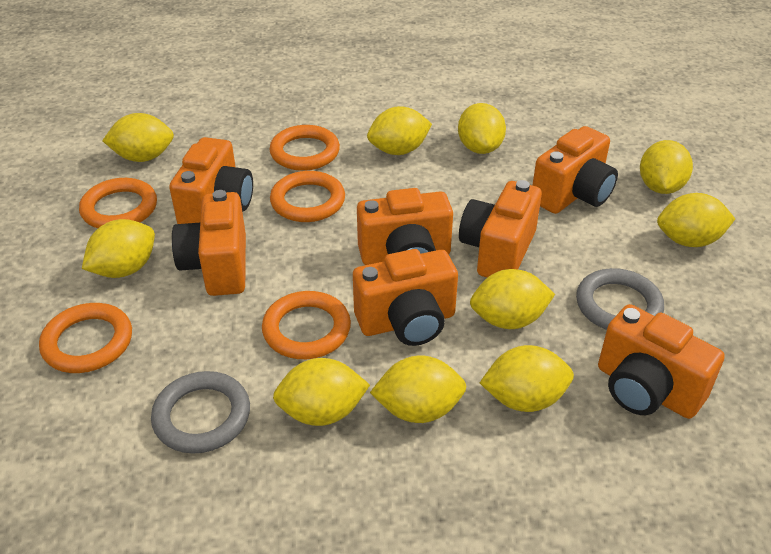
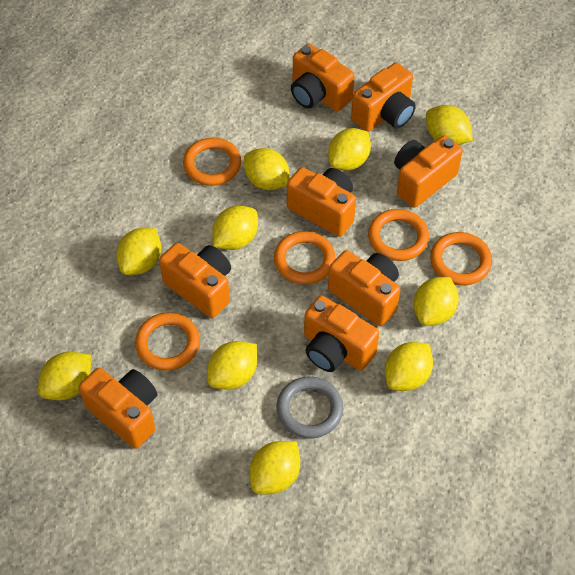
grey ring: 2 -> 1
orange camera: 7 -> 8

